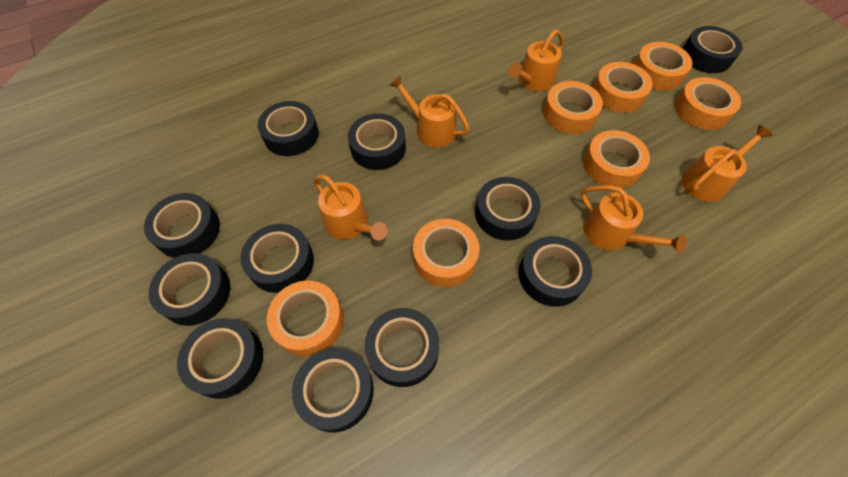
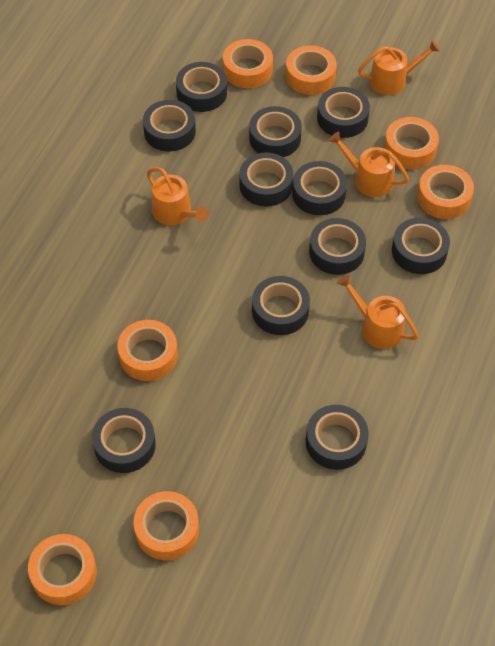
orange watering can: 5 -> 4

